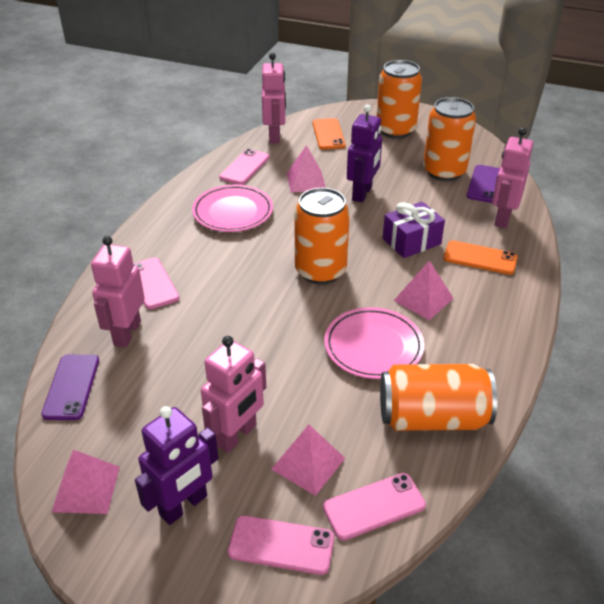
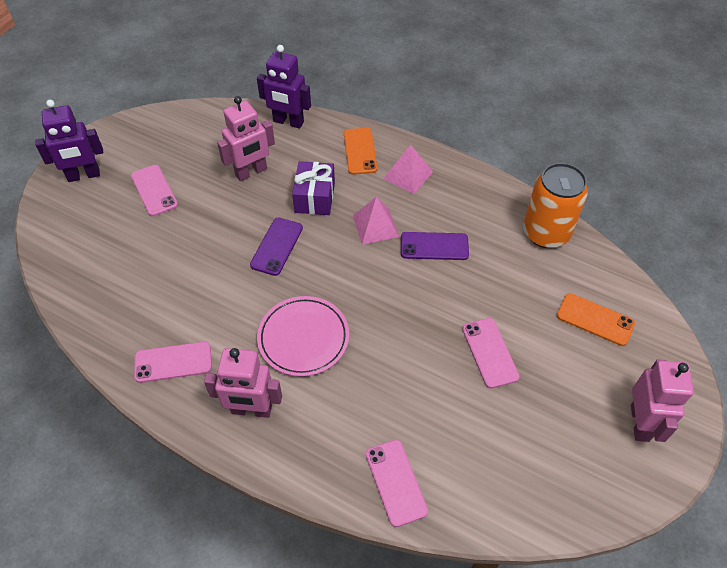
orange can: 4 -> 1
pink plate: 2 -> 1
pink pyramid: 4 -> 2
pink robot: 4 -> 3

